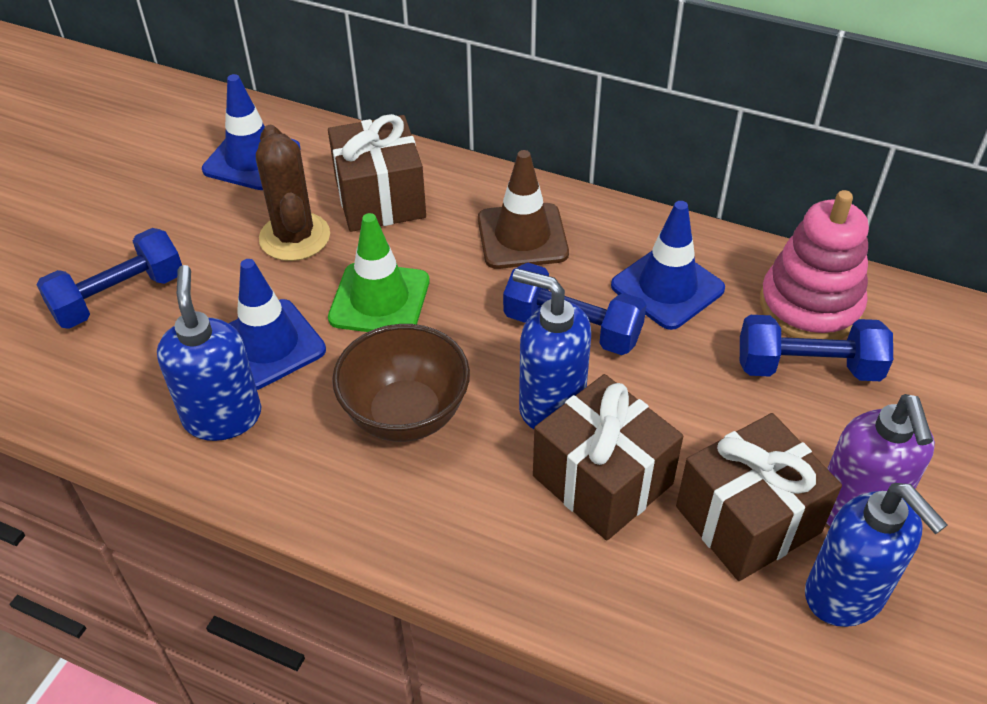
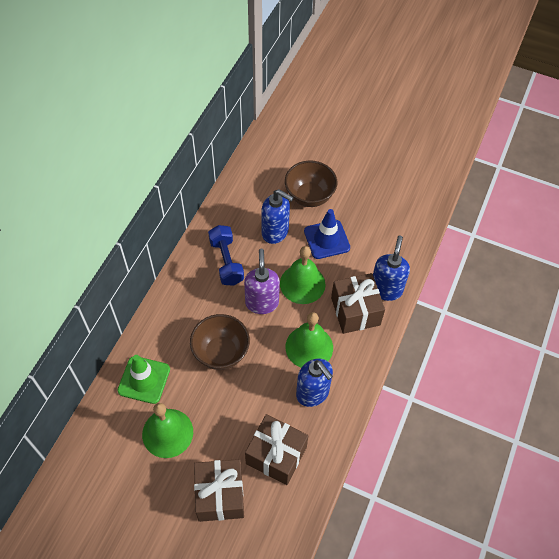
blue dumbbell: 3 -> 1
blue traffic cone: 3 -> 1
brown bowl: 1 -> 2
brown cactus: 1 -> 0
brown traffic cone: 1 -> 0
green bell: 0 -> 3
pink stacking toy: 1 -> 0

